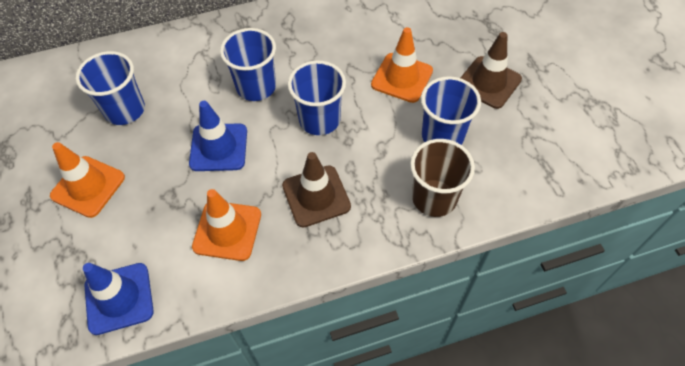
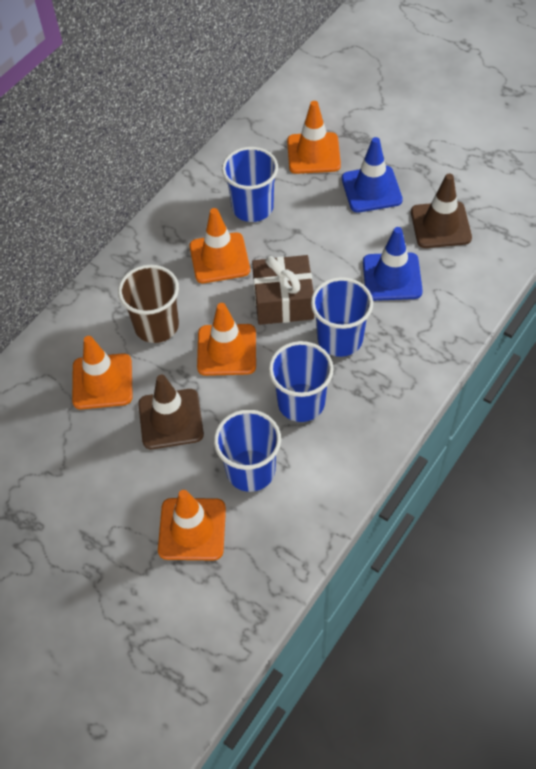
brown gift: 0 -> 1
orange traffic cone: 3 -> 5

